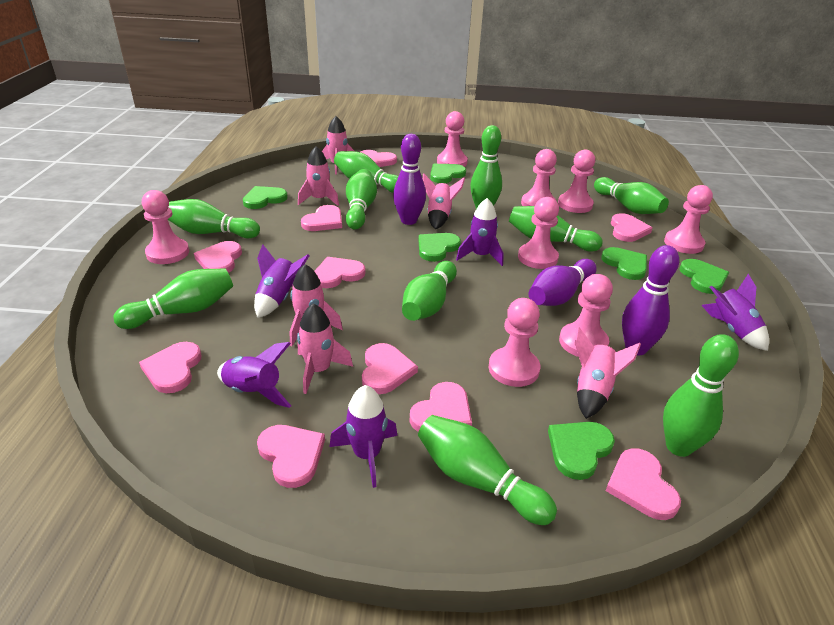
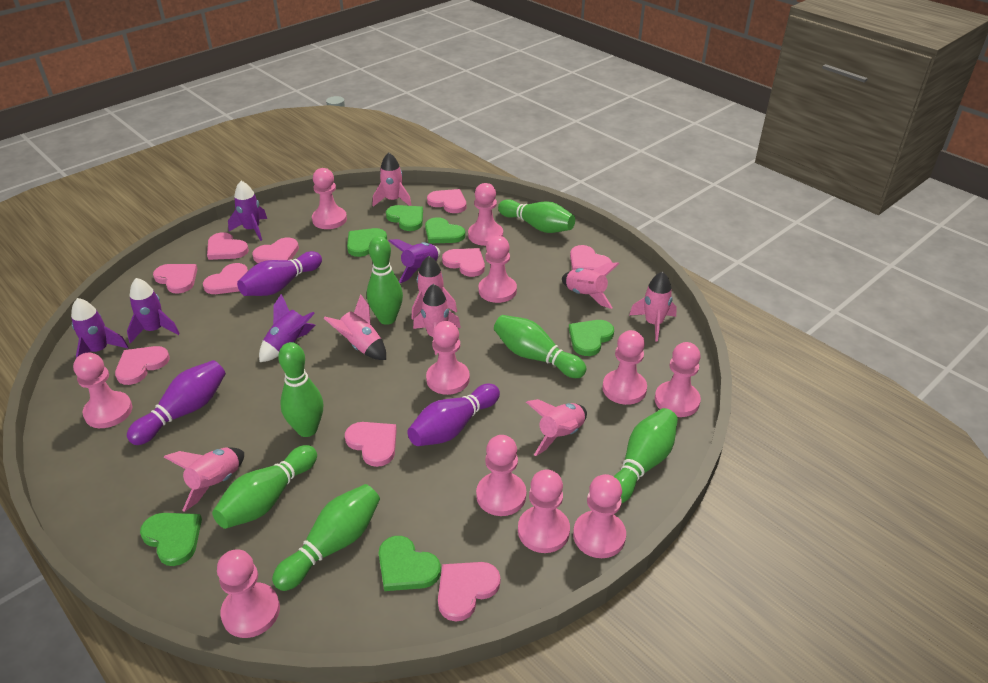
green bowling pin: 10 -> 7
pink pawn: 8 -> 11
pink rocket: 6 -> 8

